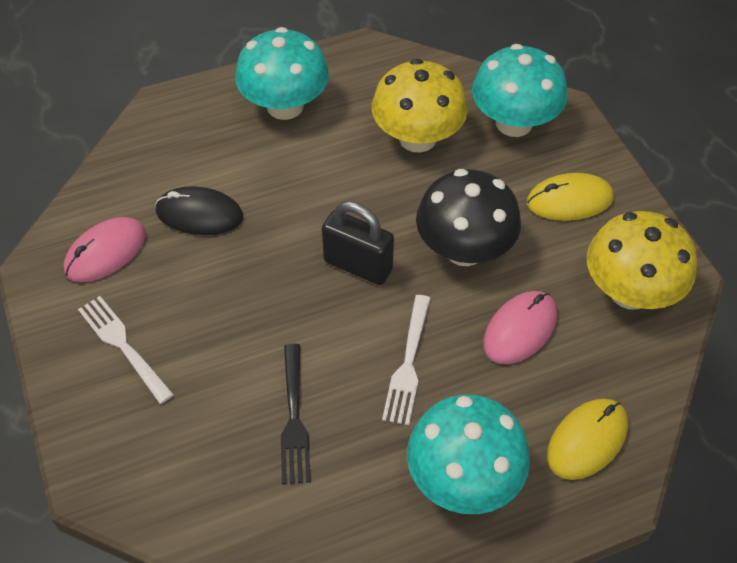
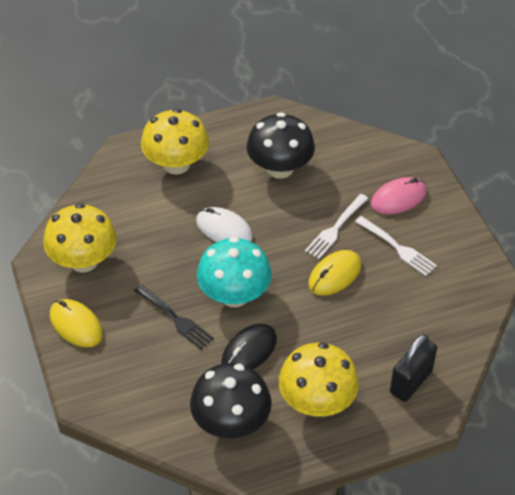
black mushroom: 1 -> 2
pink mouse: 2 -> 1
turquoise mushroom: 3 -> 1
white mouse: 0 -> 1
yellow mushroom: 2 -> 3

